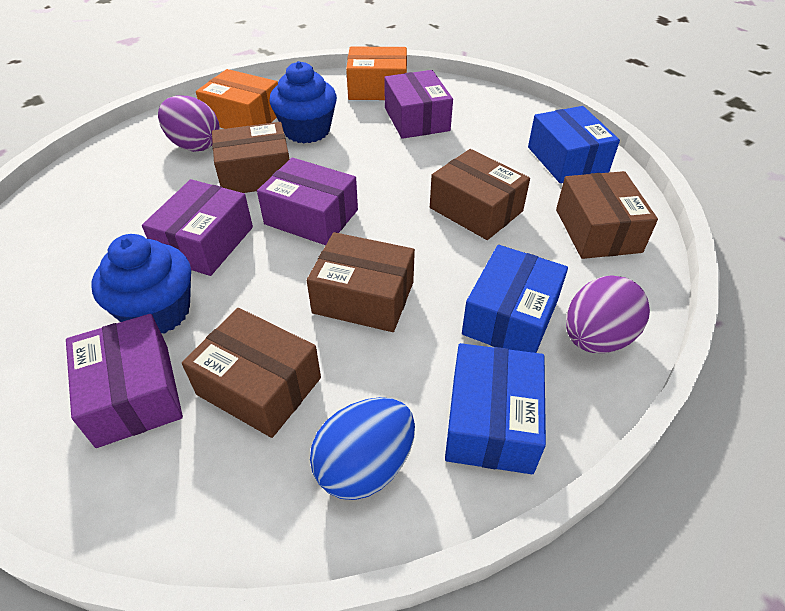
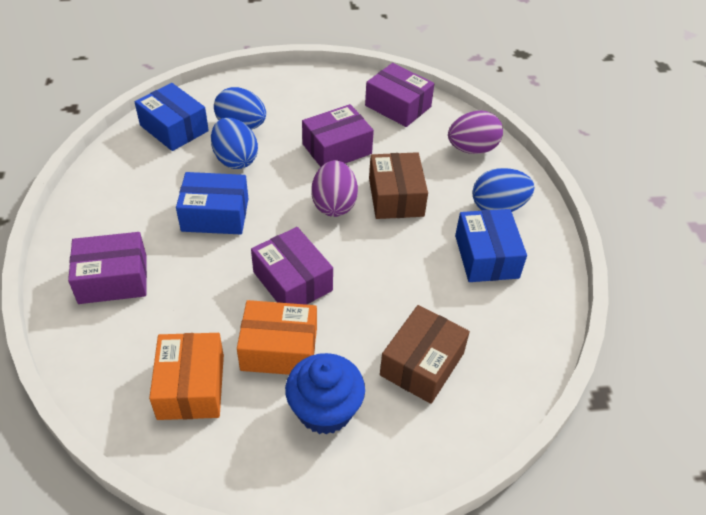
blue cupcake: 2 -> 1
blue egg: 1 -> 3
brown box: 5 -> 2

